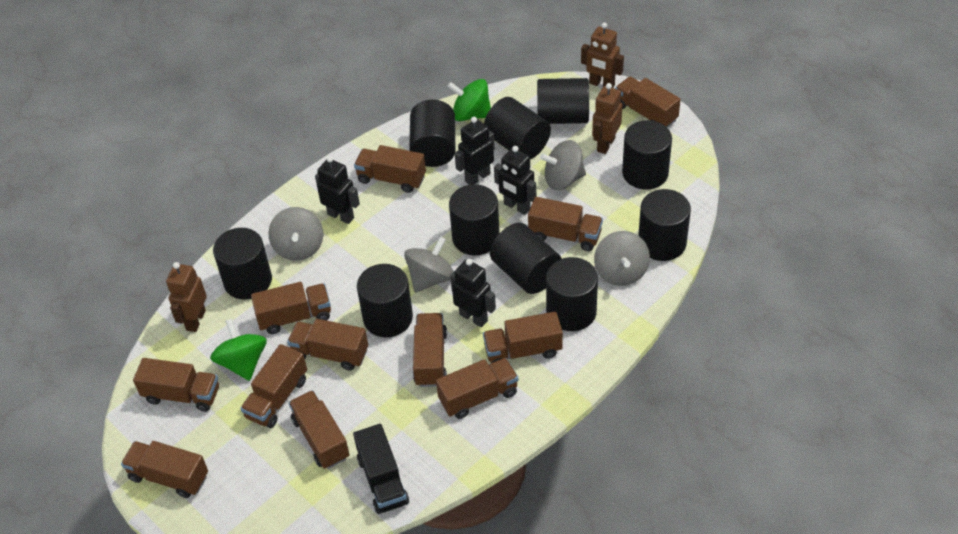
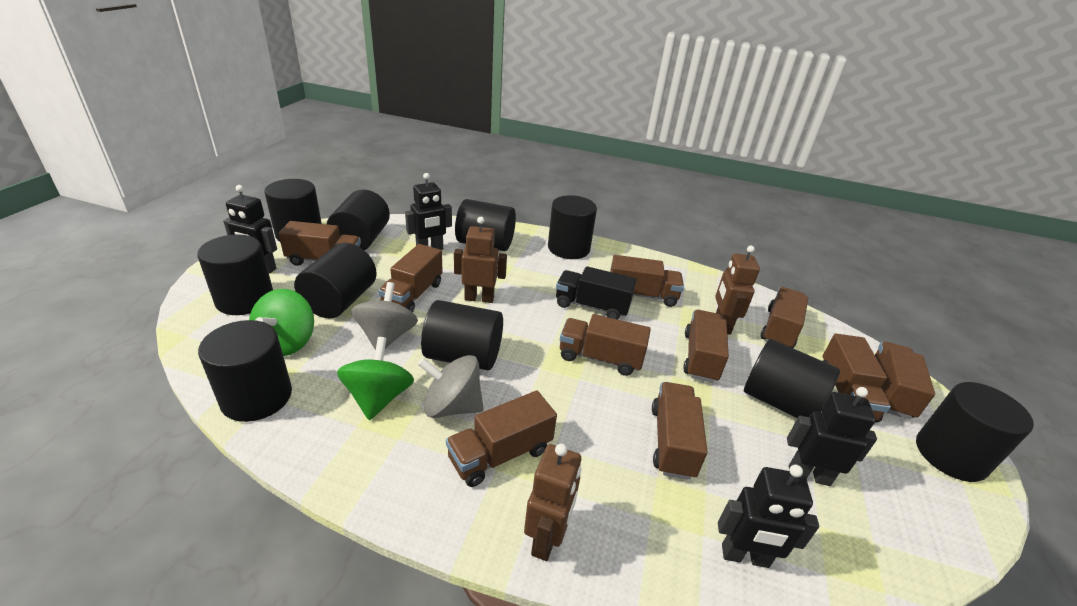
brown truck: 12 -> 10
grey spinning top: 4 -> 2

